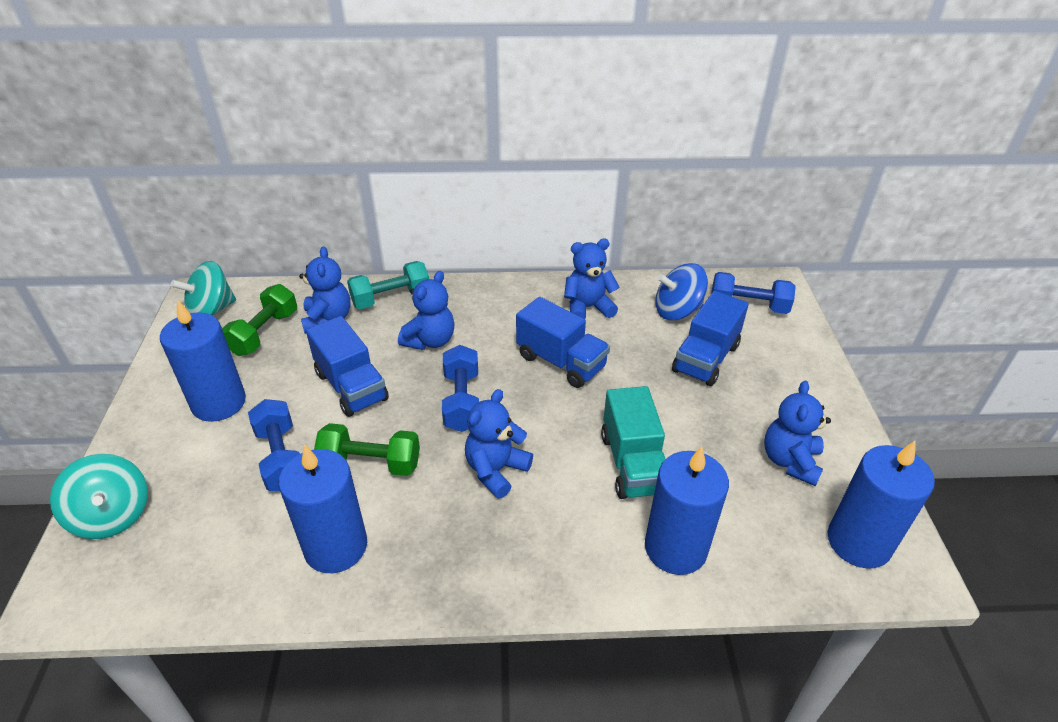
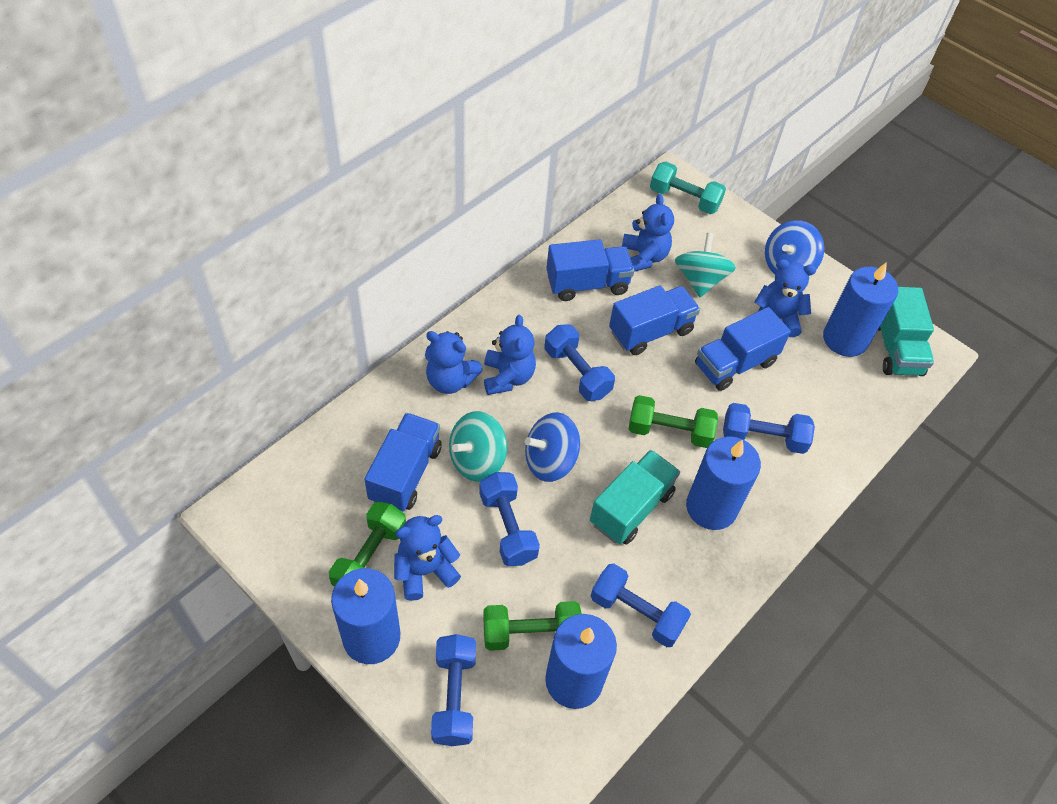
blue dumbbell: 3 -> 5
blue spinning top: 1 -> 2
blue truck: 3 -> 4
green dumbbell: 2 -> 3
turquoise truck: 1 -> 2

